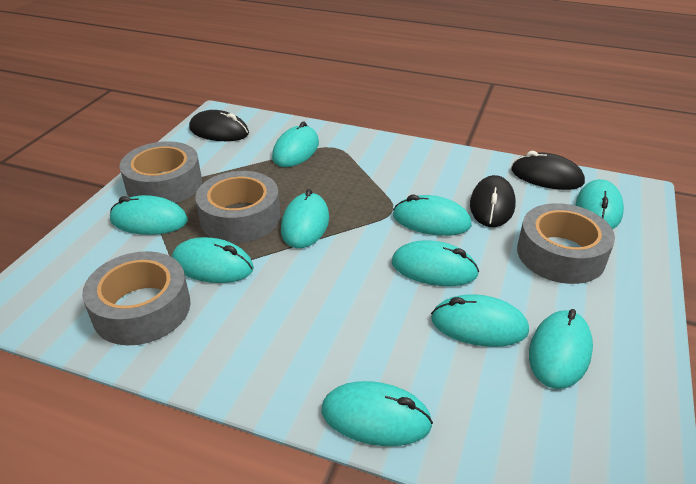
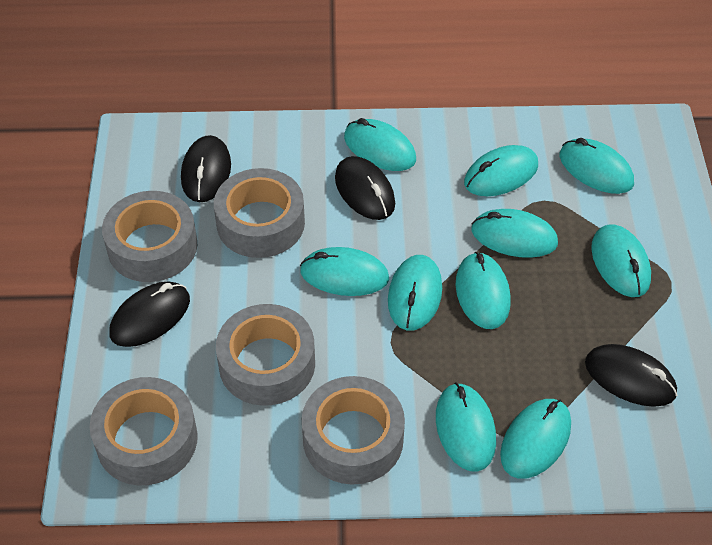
black mouse: 3 -> 4
grey tape: 4 -> 5

